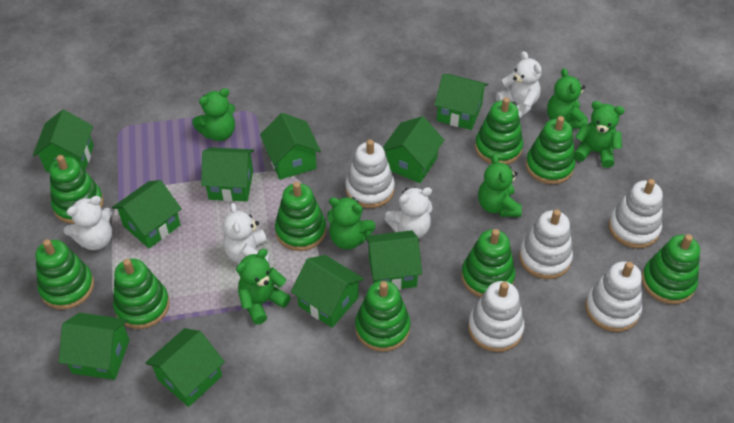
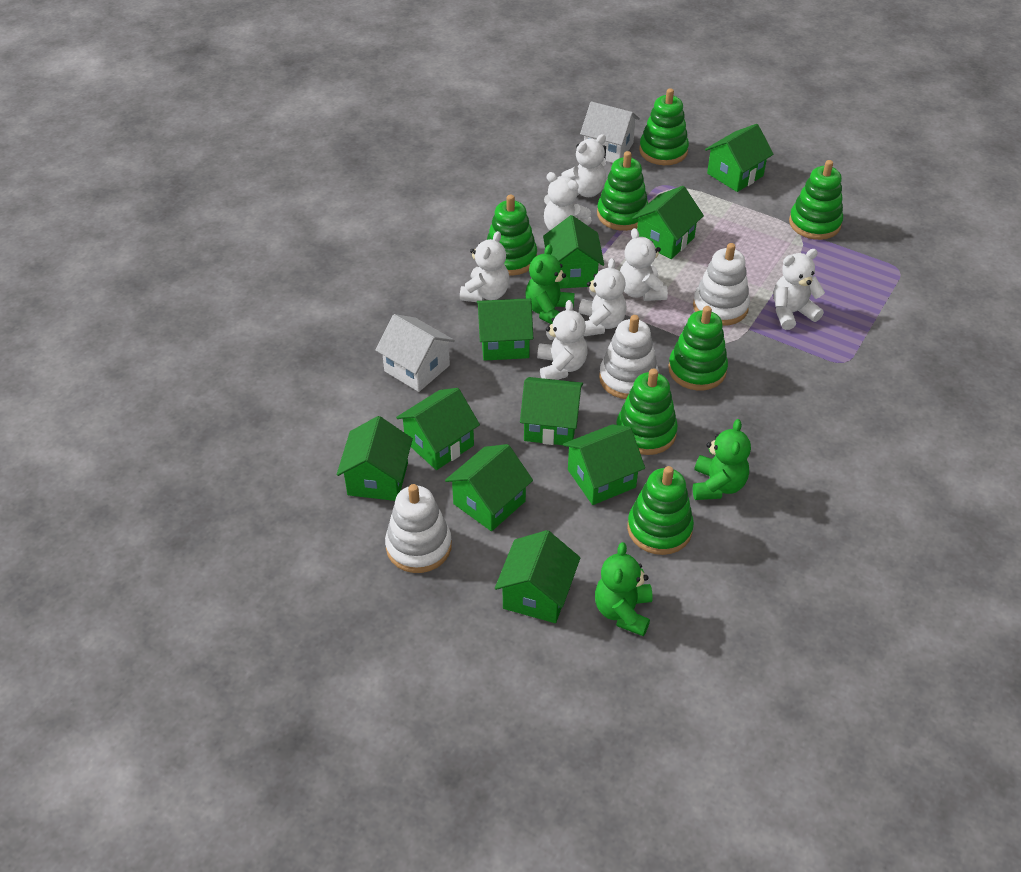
green stacking toy: 9 -> 7
green teddy bear: 6 -> 3
white house: 0 -> 2
white stacking toy: 5 -> 3
white teddy bear: 4 -> 7

